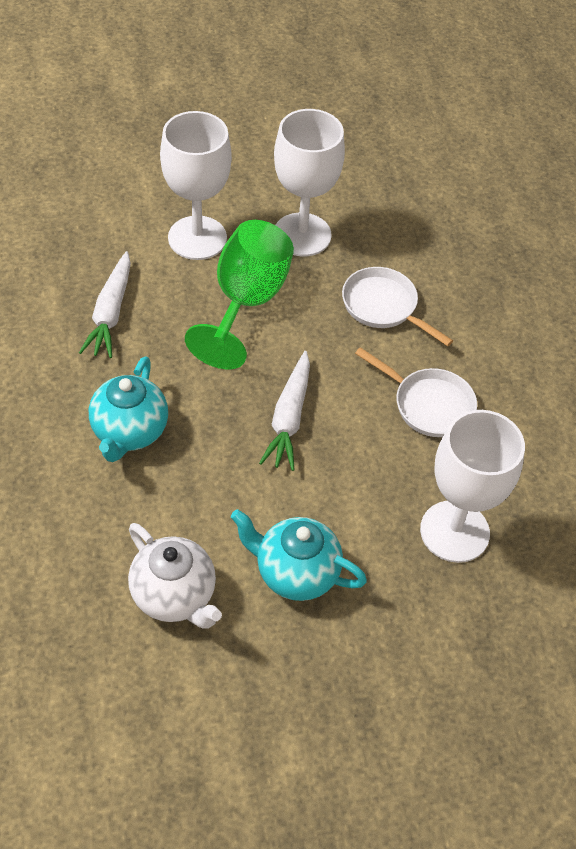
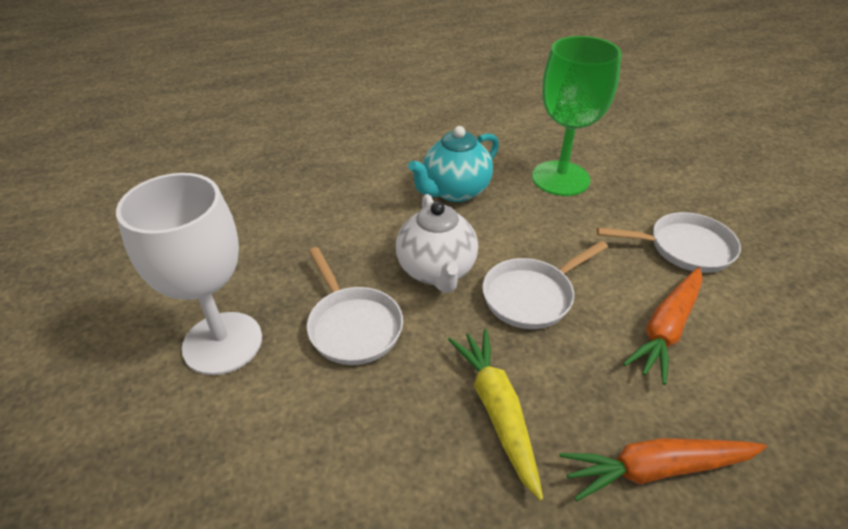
orange carrot: 0 -> 2
turquoise teapot: 2 -> 1
white carrot: 2 -> 0
white goblet: 3 -> 1
white pan: 2 -> 3
yellow carrot: 0 -> 1

